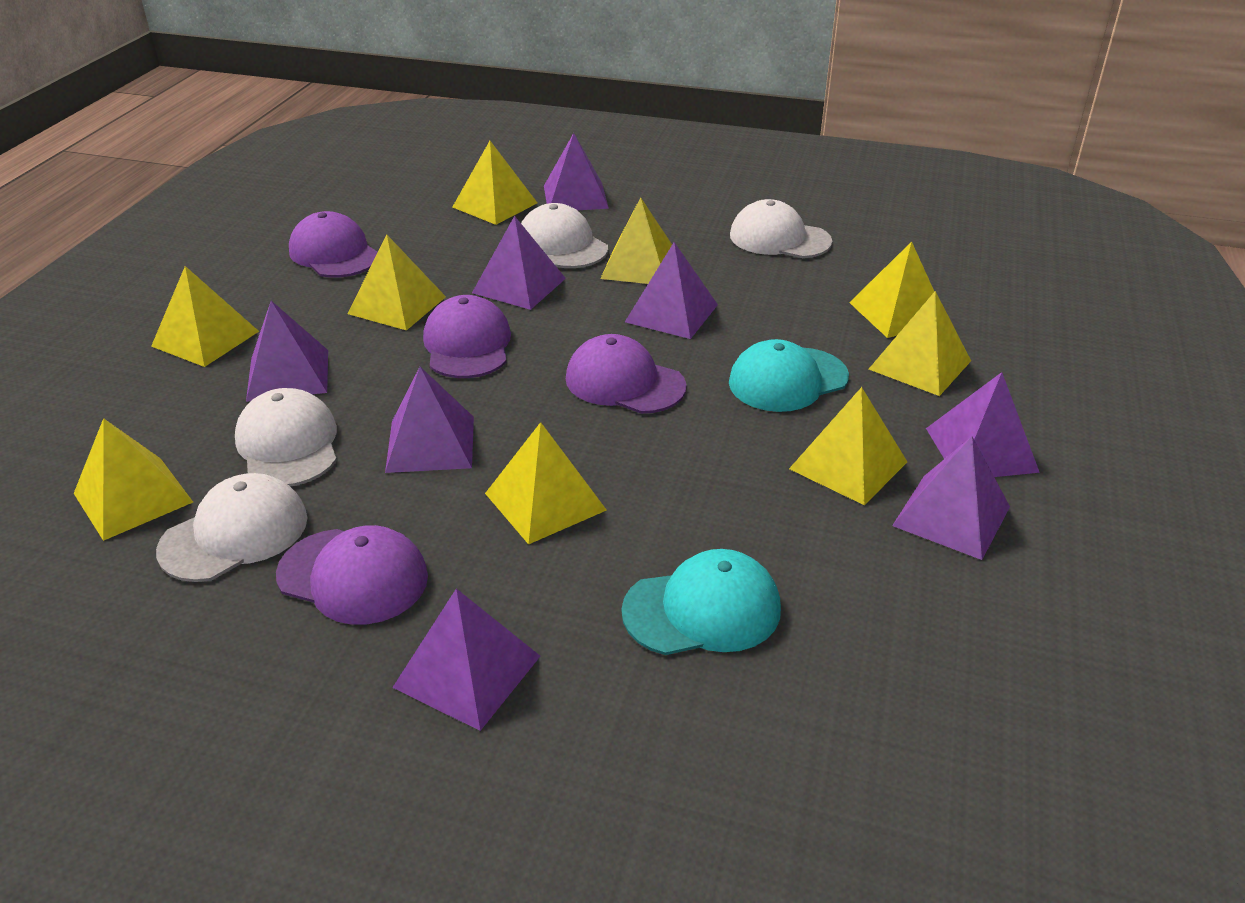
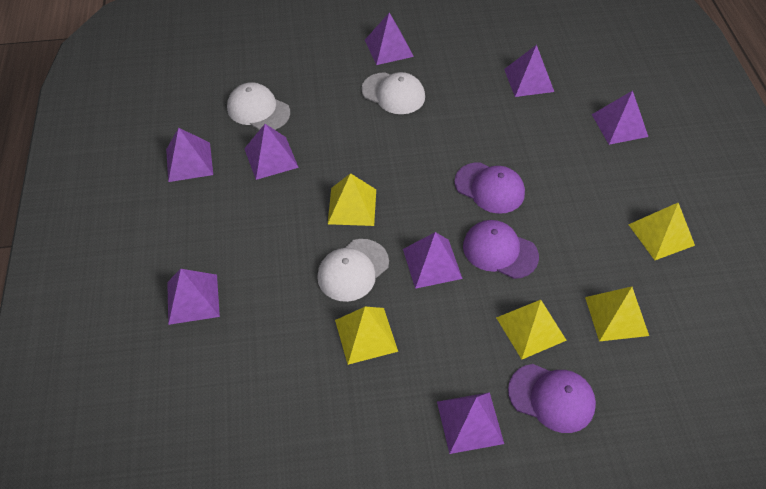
purple cap: 4 -> 3
turquoise cap: 2 -> 0
white cap: 4 -> 3
yellow pyramid: 9 -> 5

